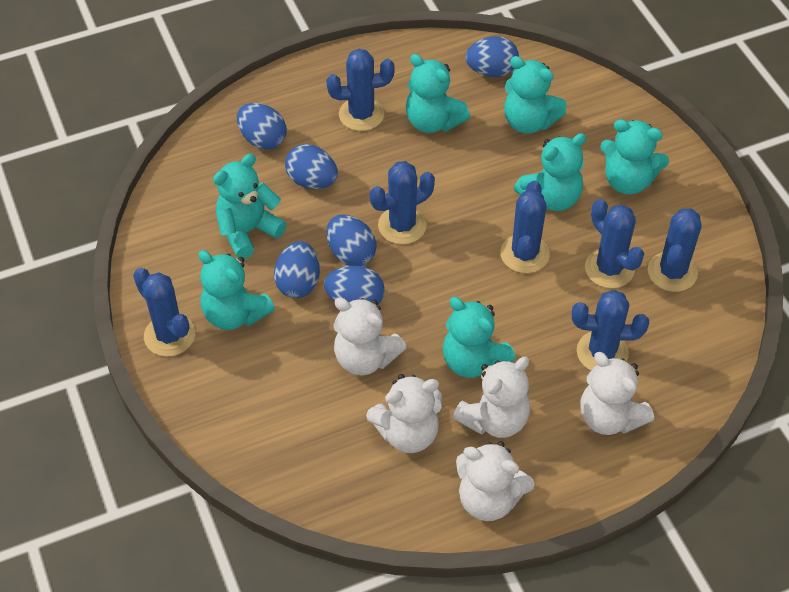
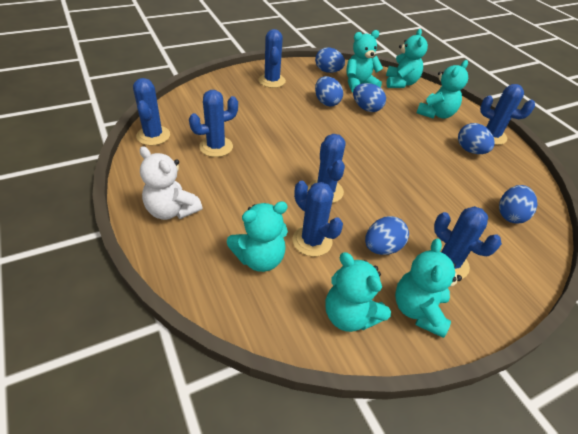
turquoise teddy bear: 7 -> 6
white teddy bear: 5 -> 1

